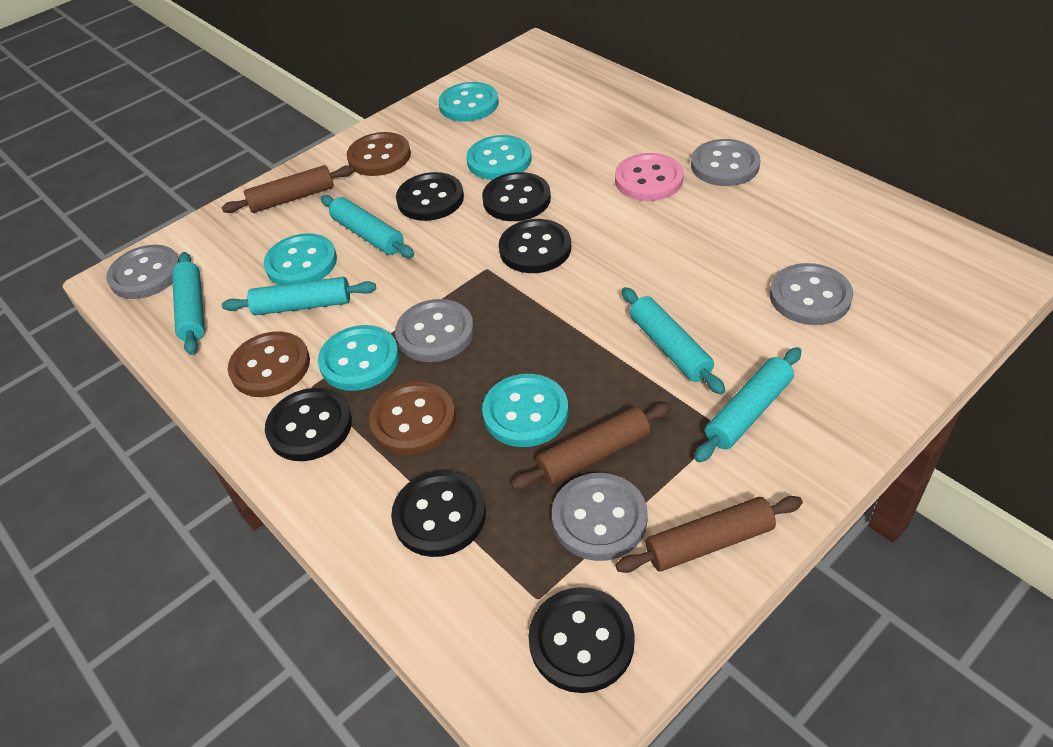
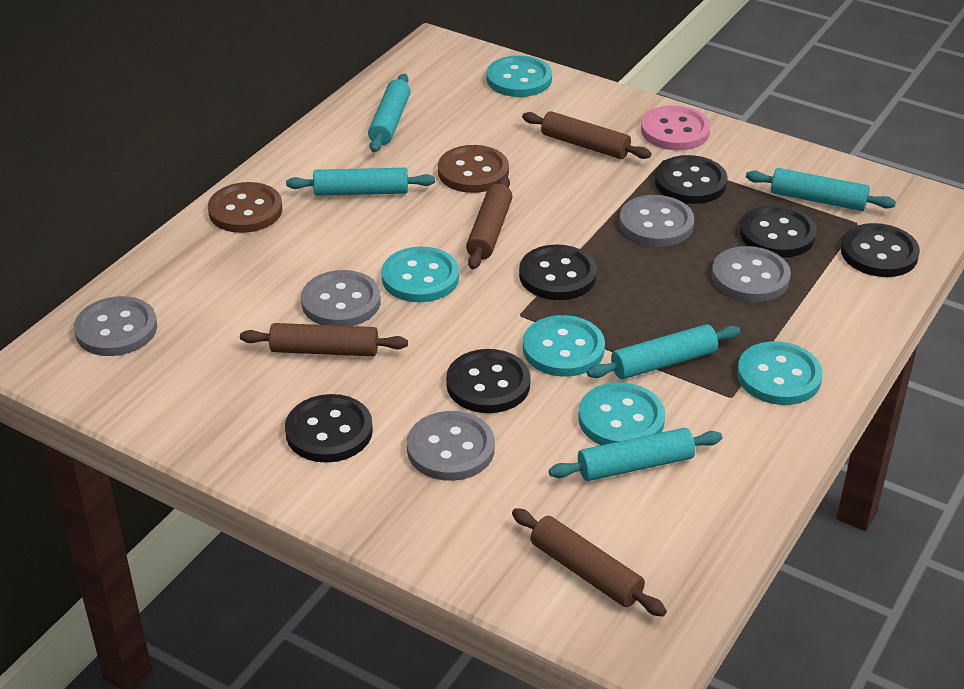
brown button: 3 -> 2
brown rolling pin: 3 -> 4

